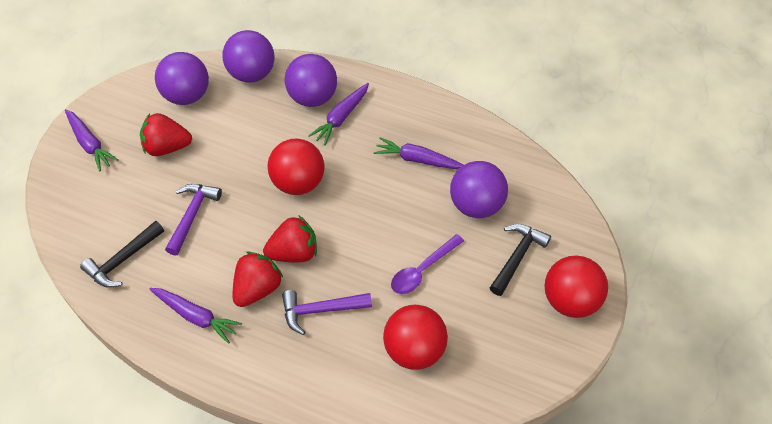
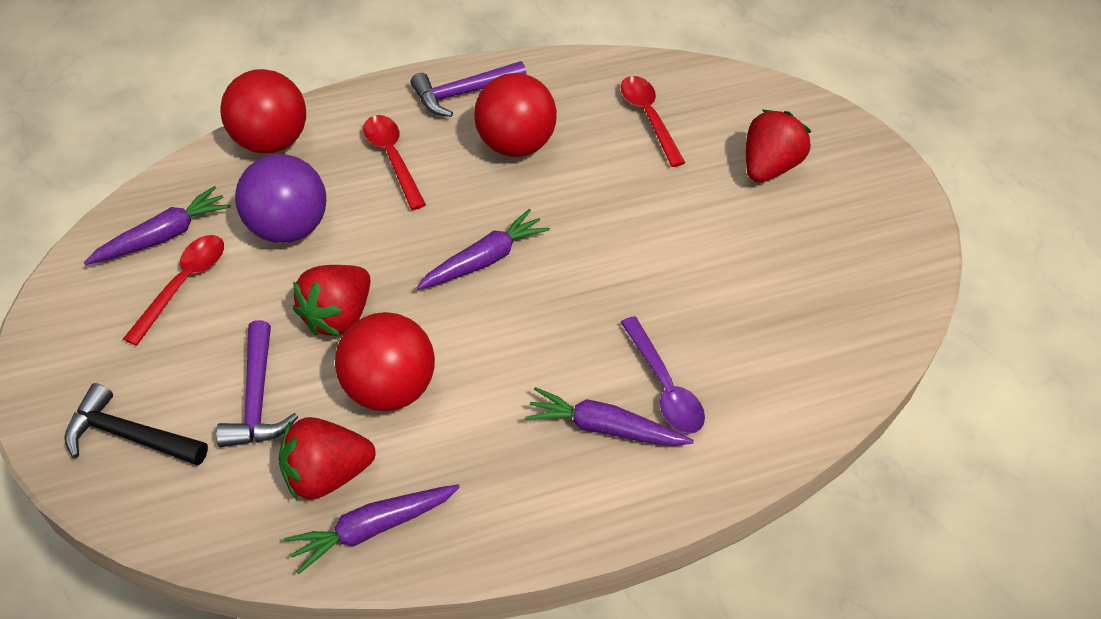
black hammer: 2 -> 1
purple ball: 4 -> 1
red spoon: 0 -> 3

